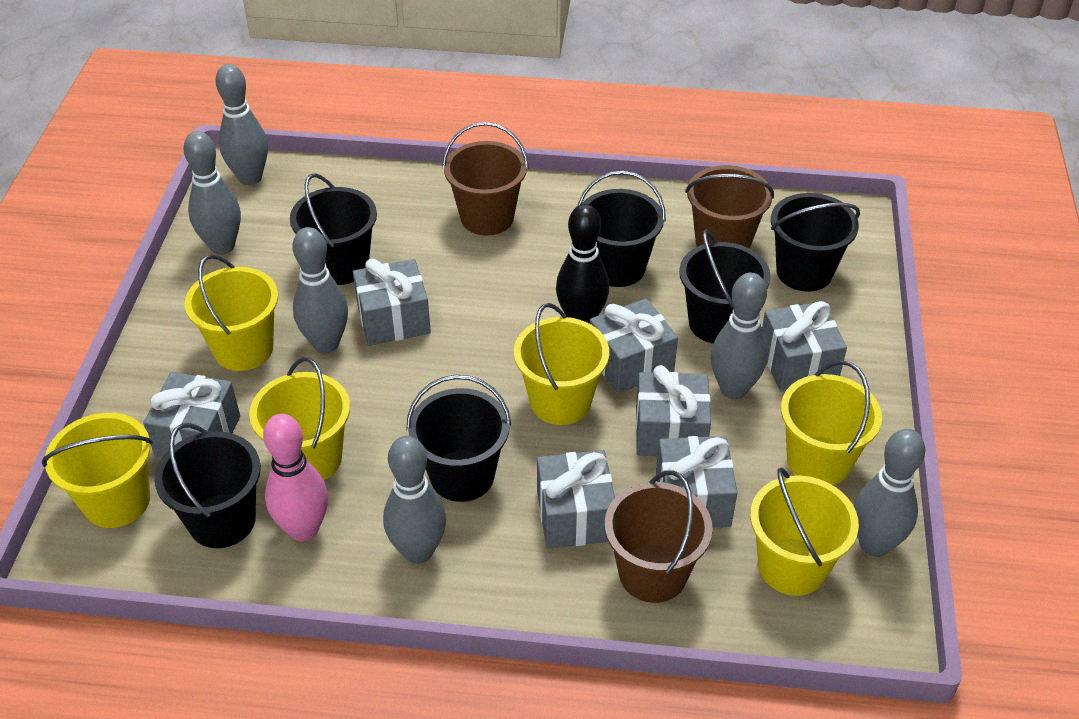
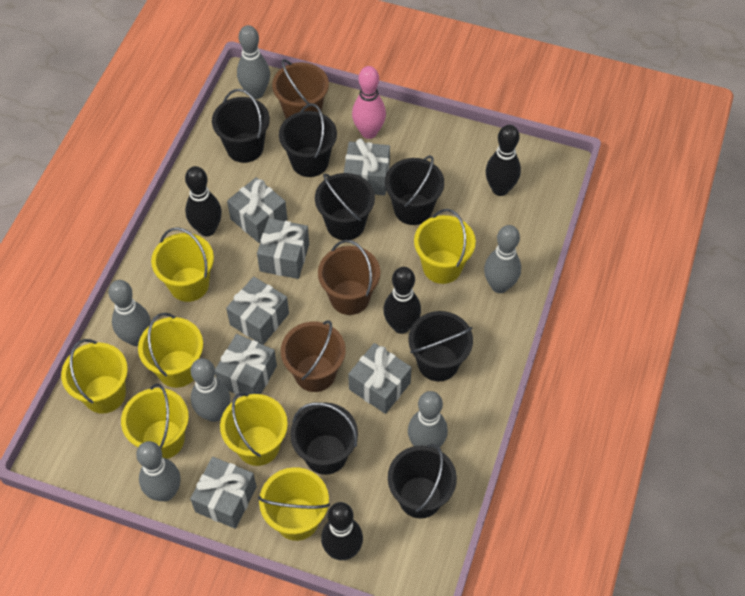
black bowling pin: 1 -> 4
black bucket: 6 -> 7
yellow bucket: 6 -> 7

